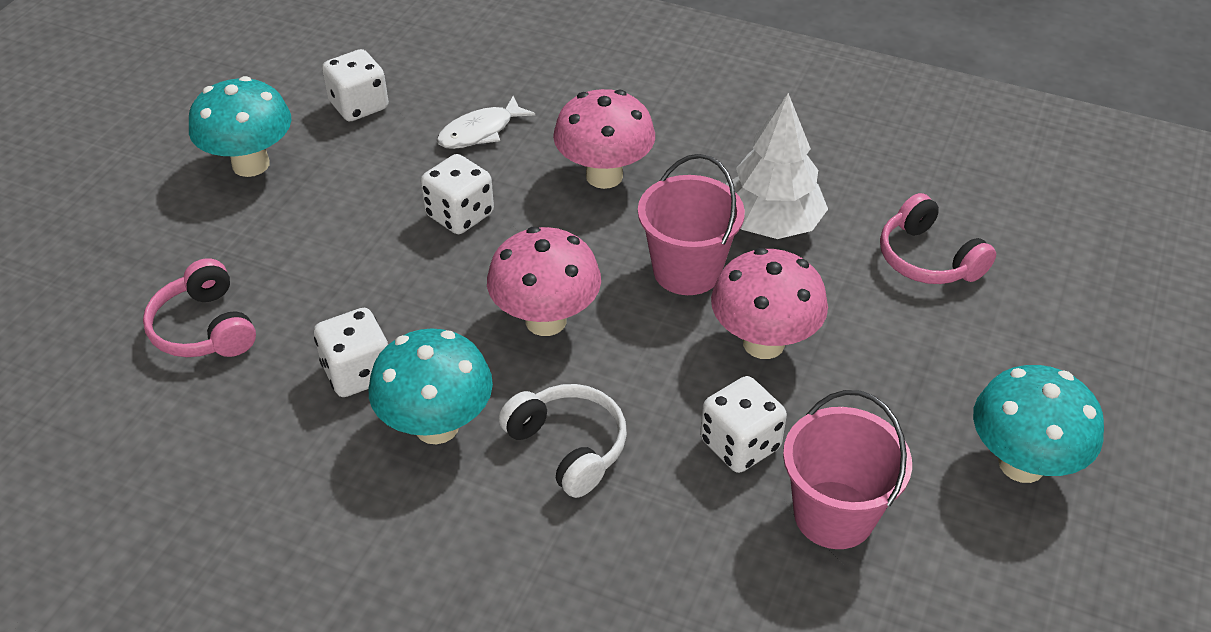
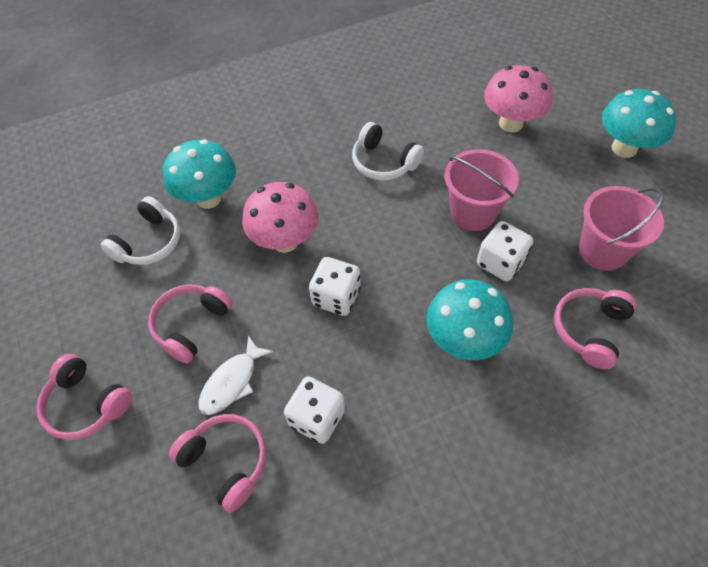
pink headphones: 2 -> 4
pink mushroom: 3 -> 2
white dice: 4 -> 3
white headphones: 1 -> 2
white tree: 1 -> 0

